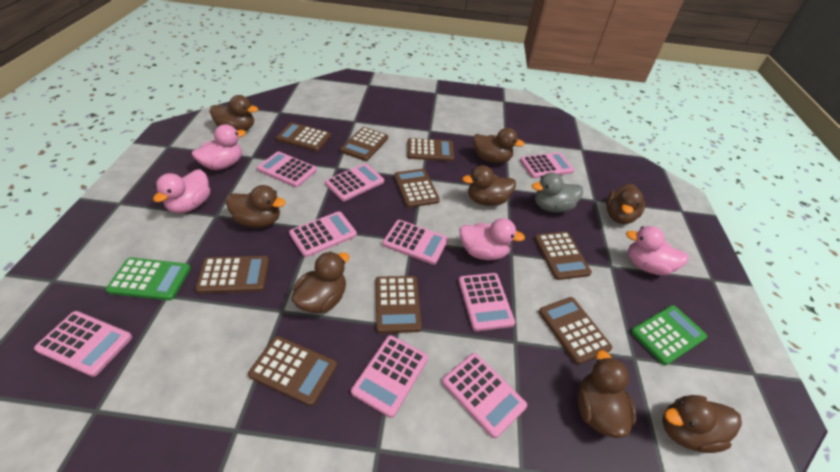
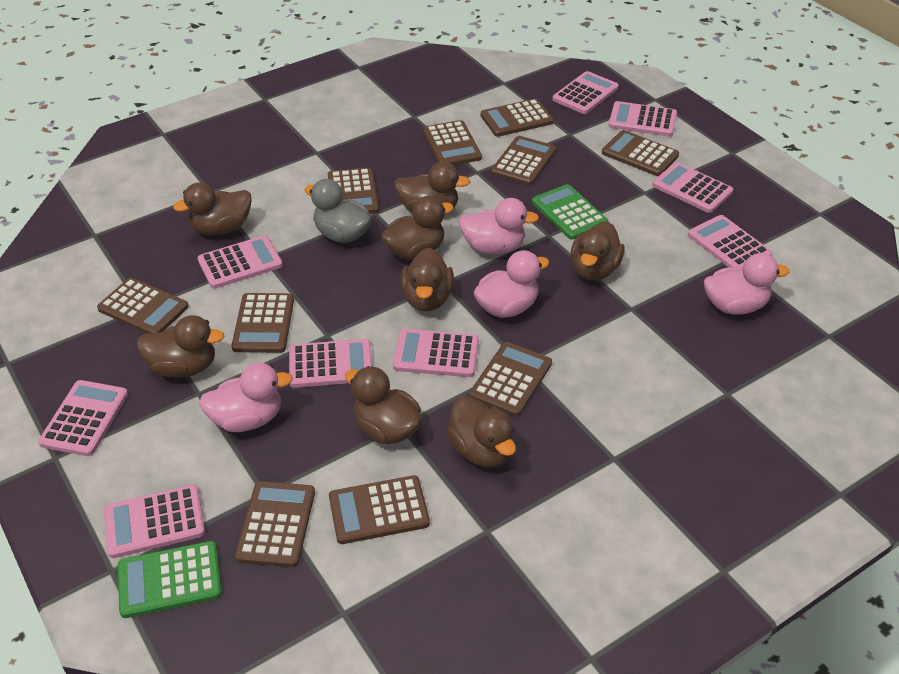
brown calculator: 9 -> 10

